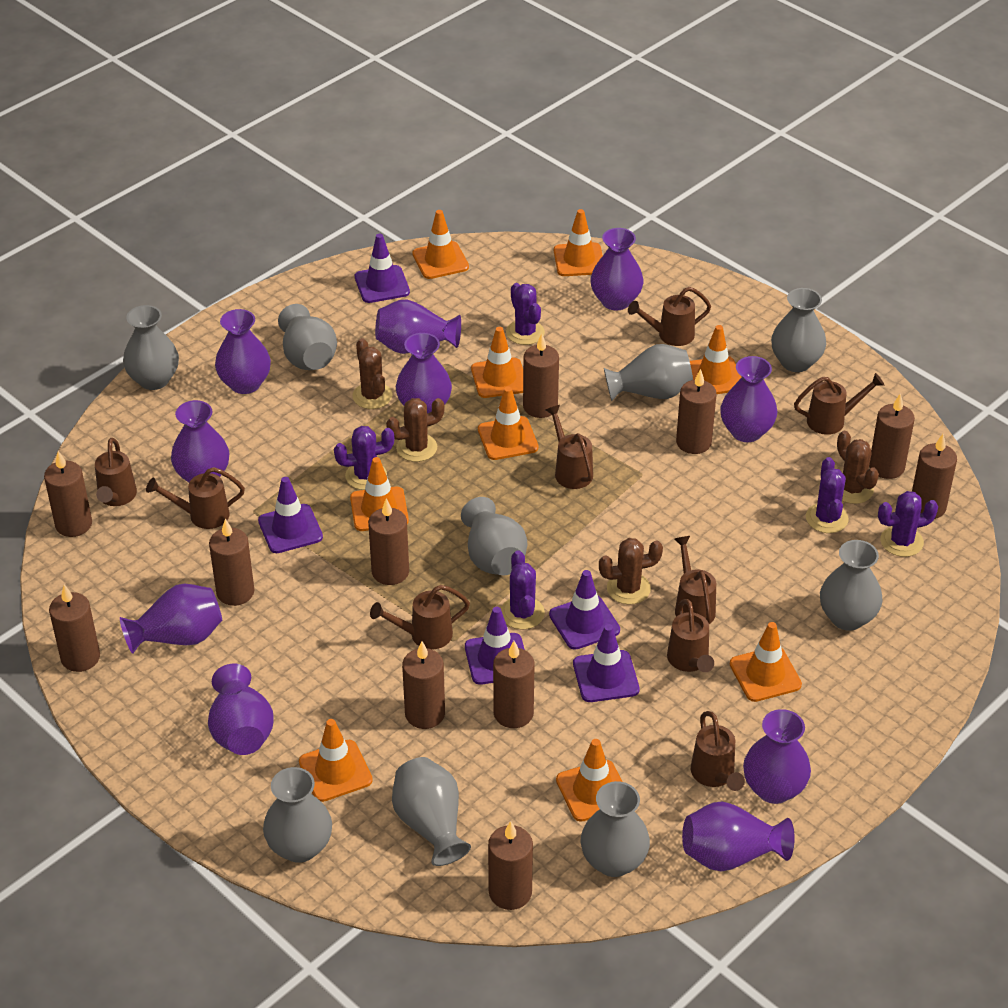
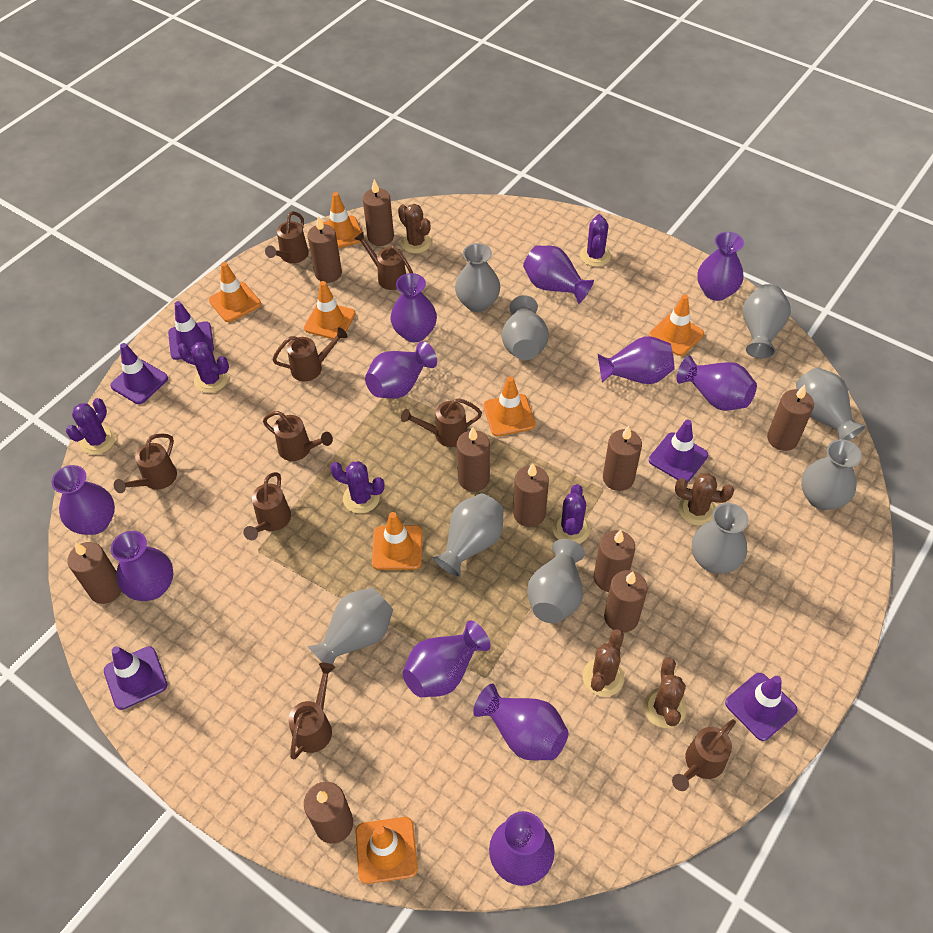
brown candle: 11 -> 10
orange traffic cone: 9 -> 7
purple vase: 10 -> 11

